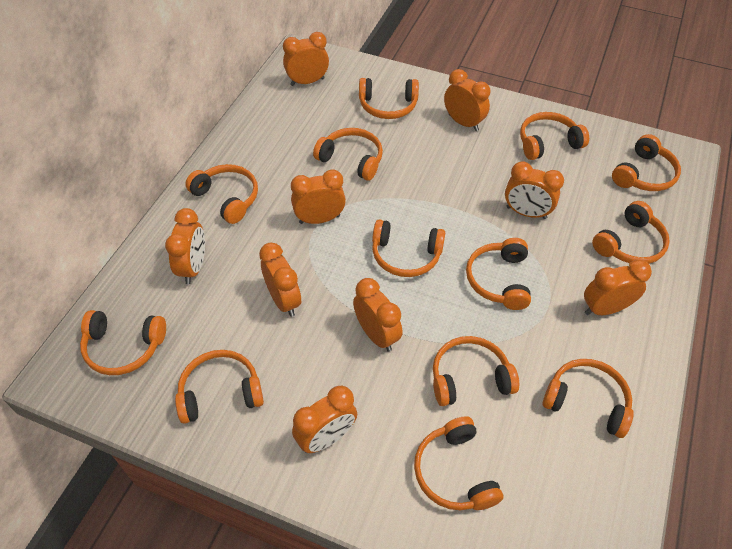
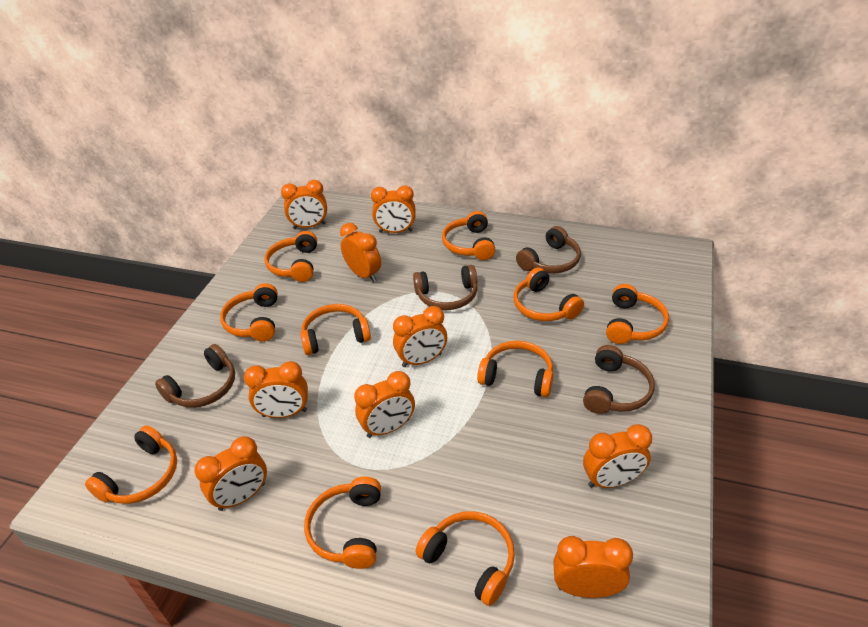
brown headphones: 0 -> 4
orange headphones: 13 -> 10

